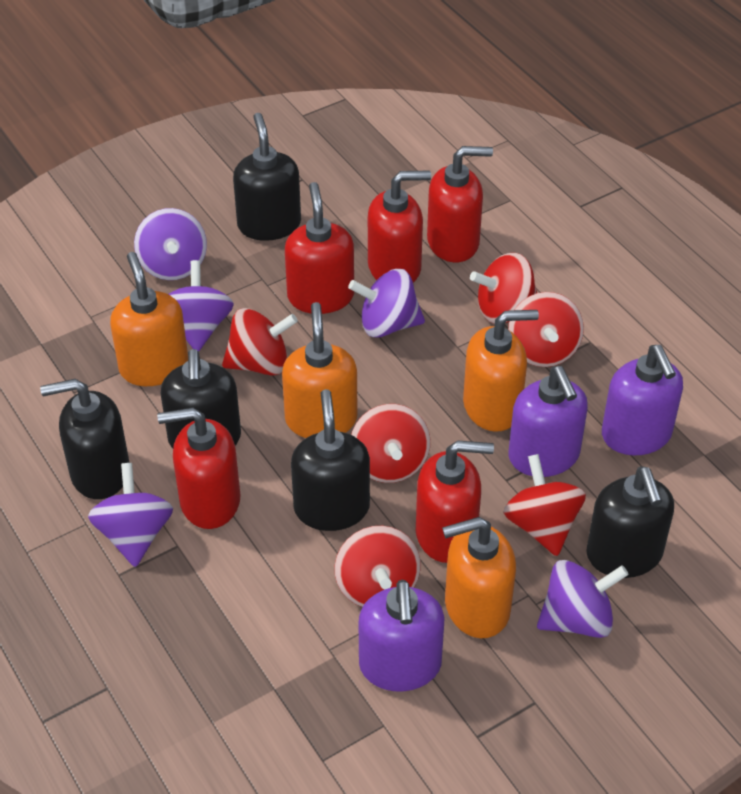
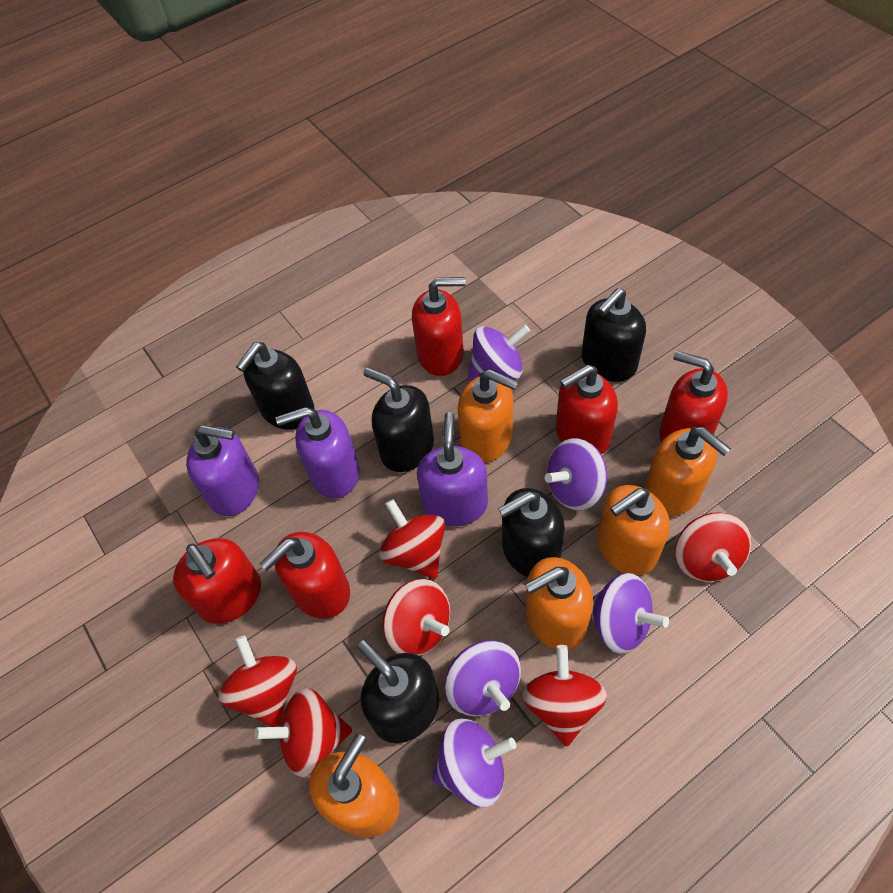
orange soap dispenser: 4 -> 5

